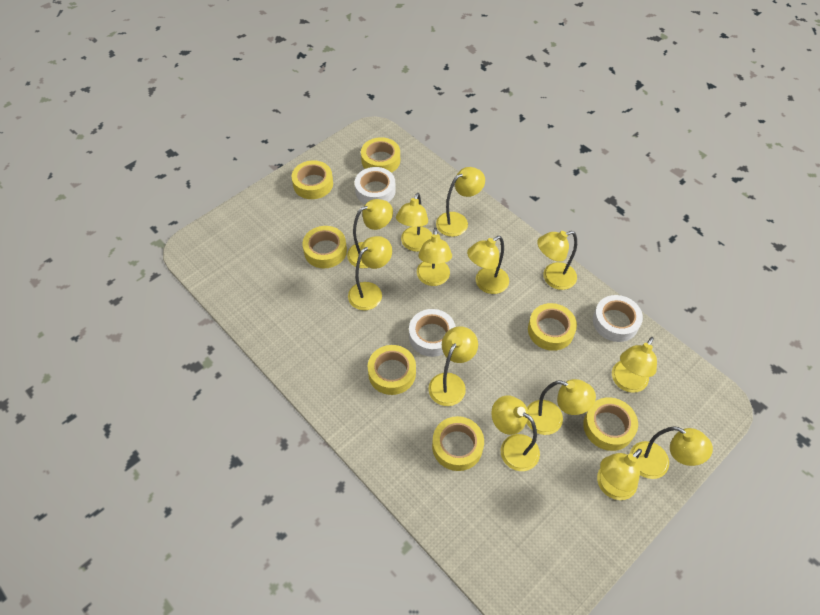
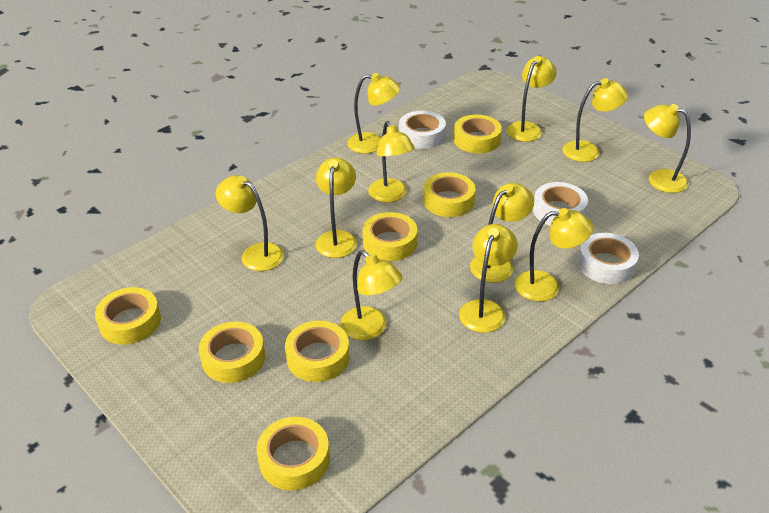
yellow lamp: 13 -> 11

